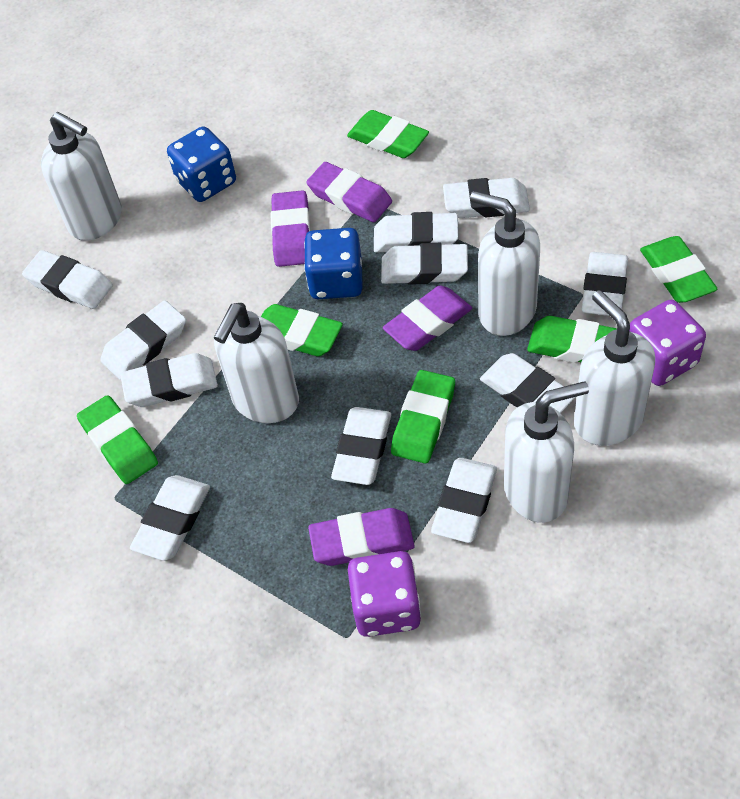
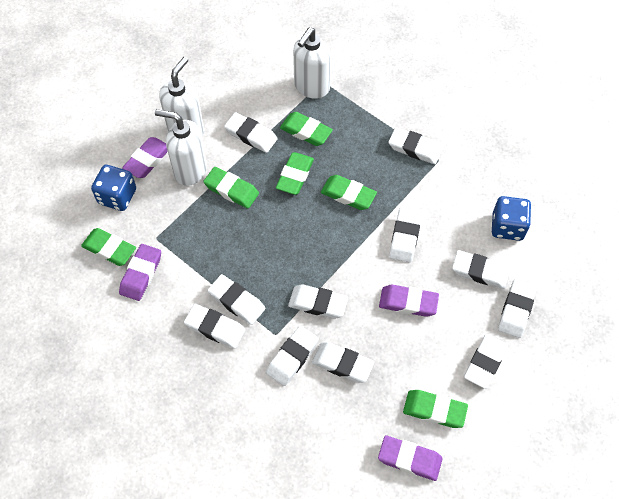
purple dice: 2 -> 0
white soap dispenser: 5 -> 3

